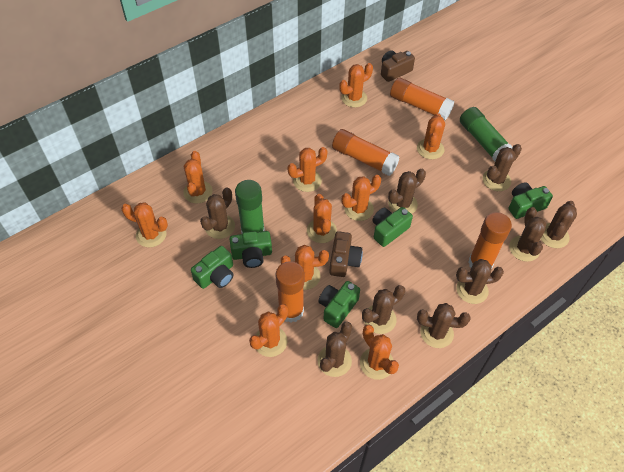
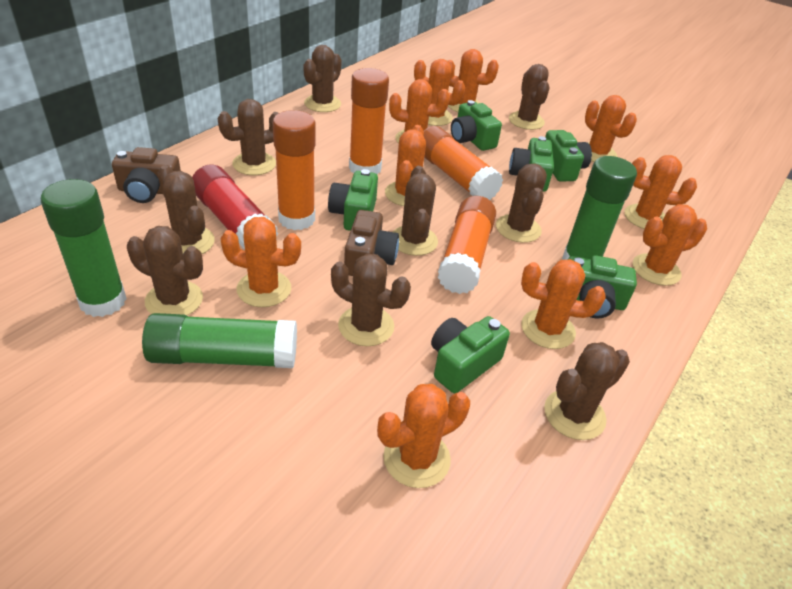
green camera: 5 -> 6
green glue stick: 2 -> 3
red glue stick: 0 -> 1

